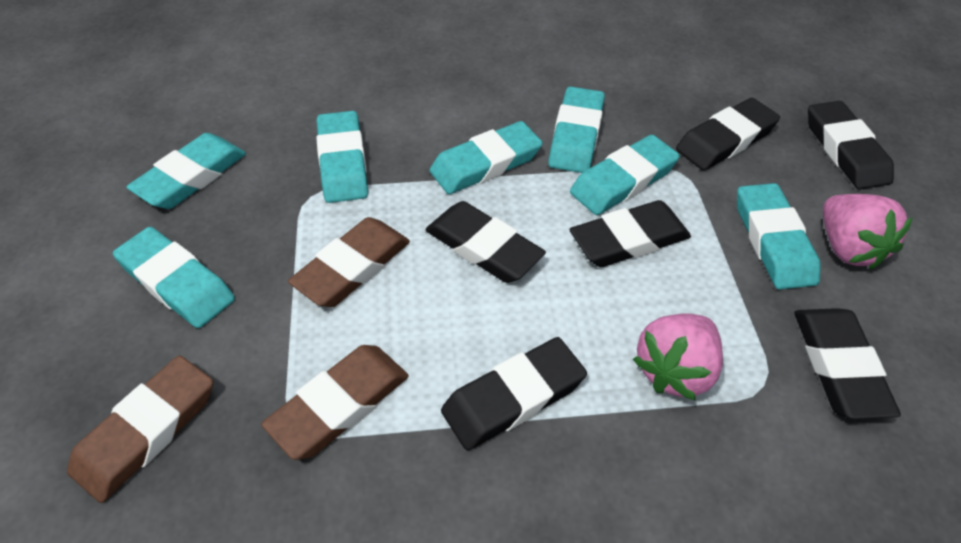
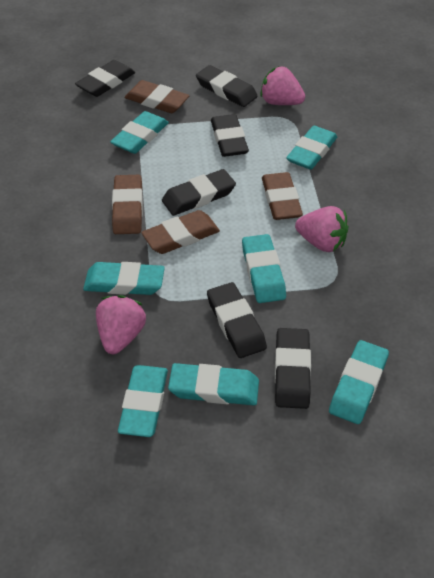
brown eraser: 3 -> 4
pink strawberry: 2 -> 3

